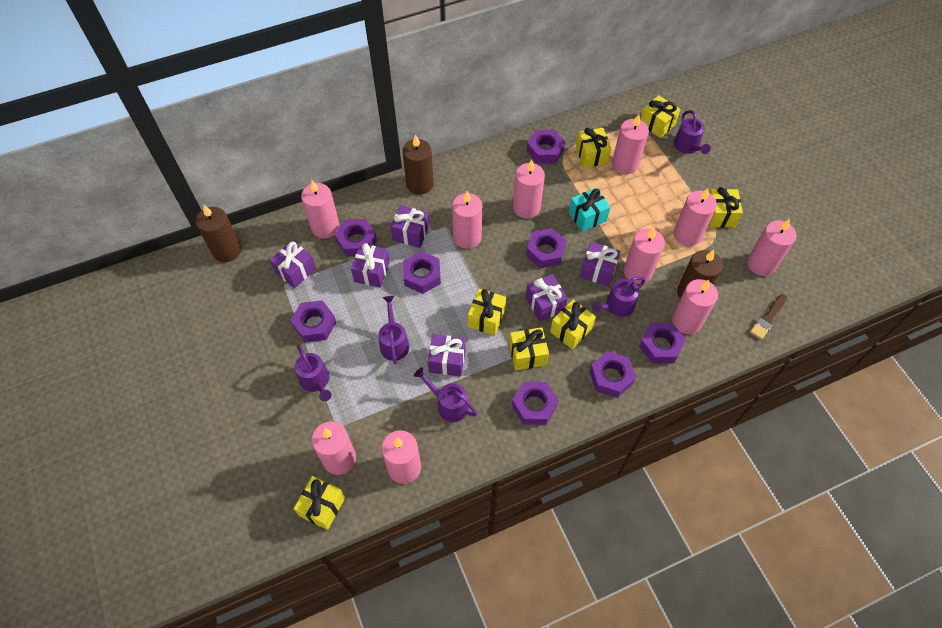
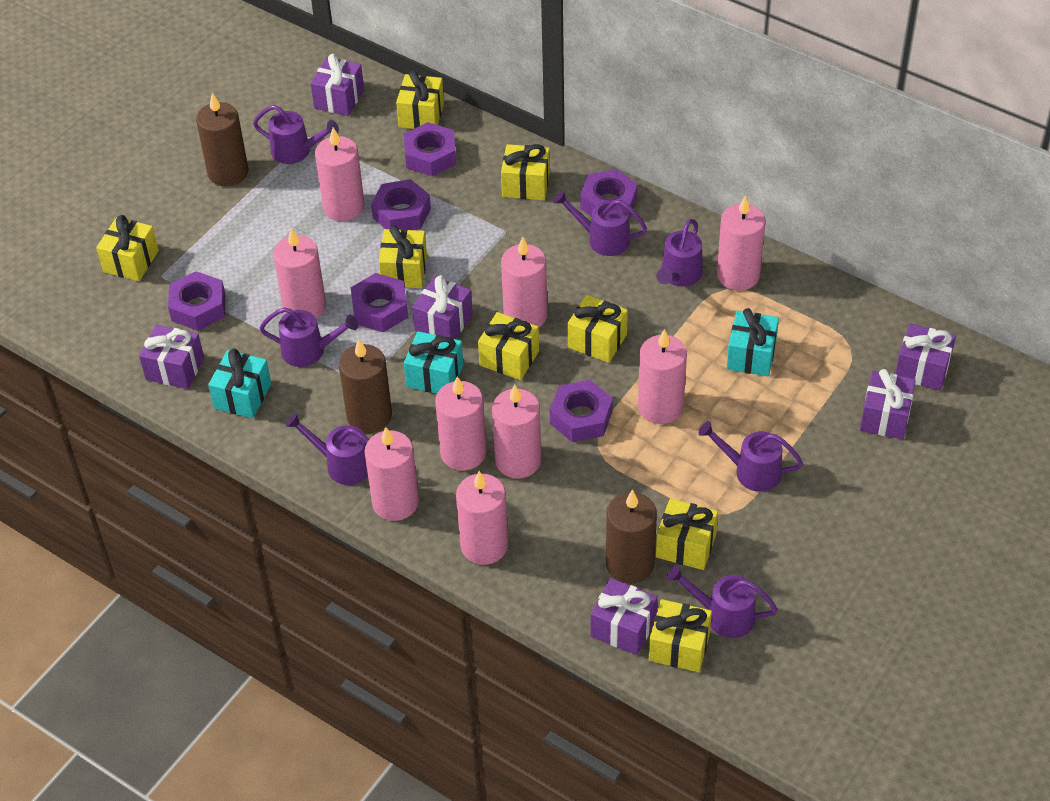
brown brush: 1 -> 0
pink candle: 10 -> 9
purple nut: 8 -> 6
purple watering can: 5 -> 7
turquoise gift: 1 -> 3
yellow gift: 7 -> 8

